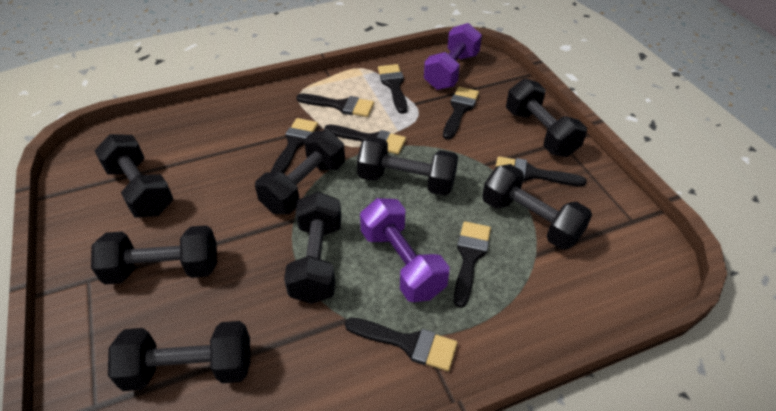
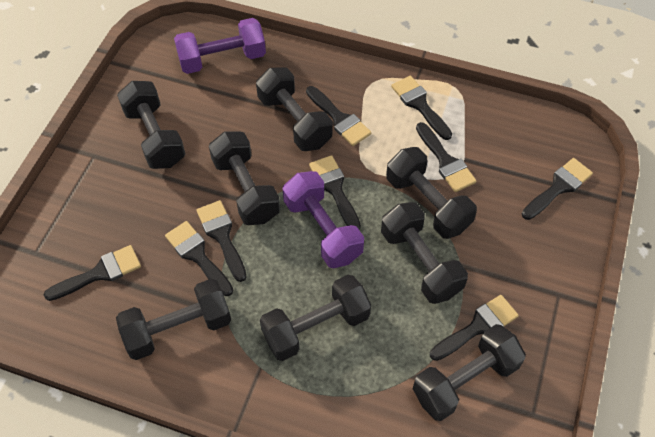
black brush: 8 -> 9

